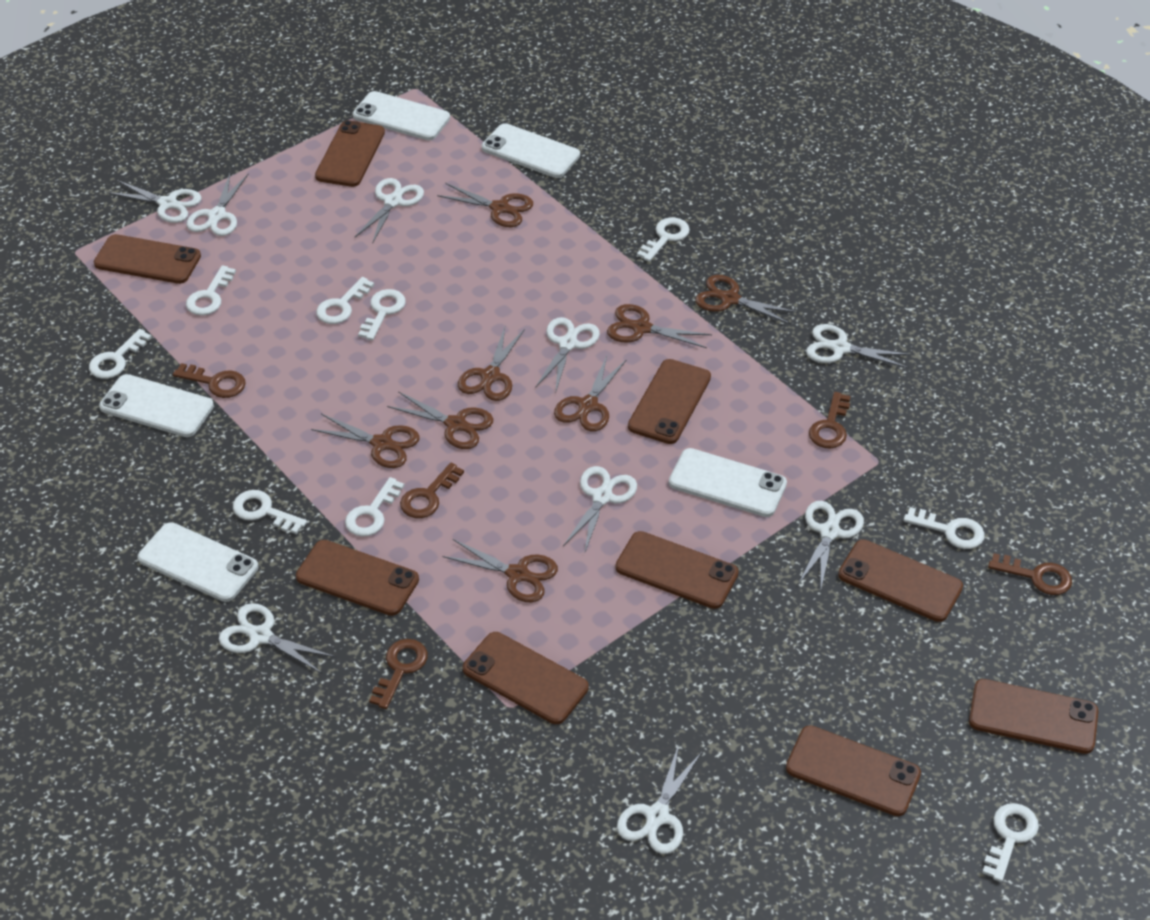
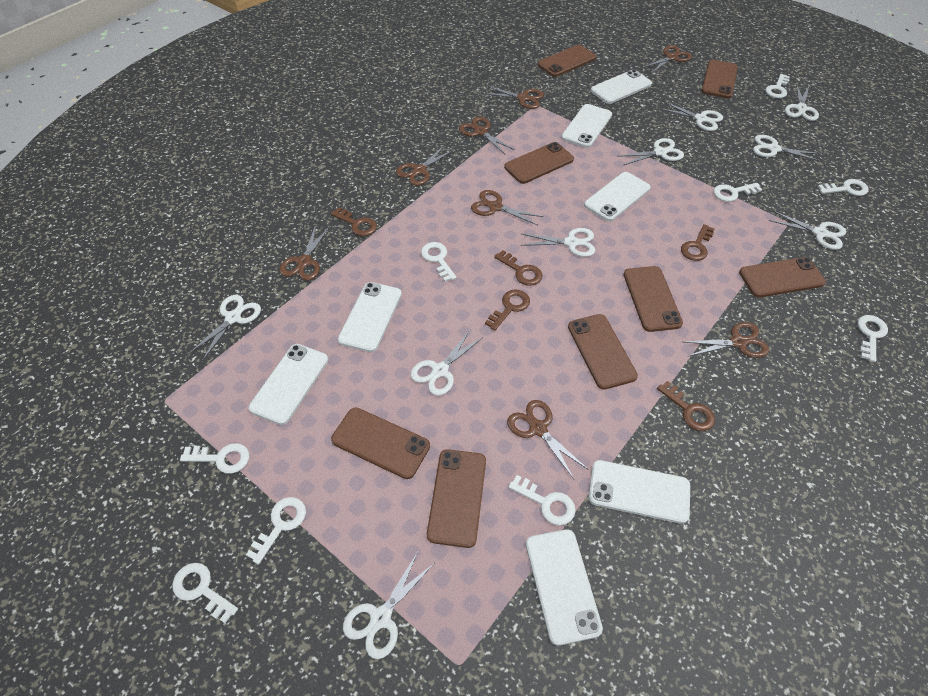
brown phone: 9 -> 8
white phone: 5 -> 7

